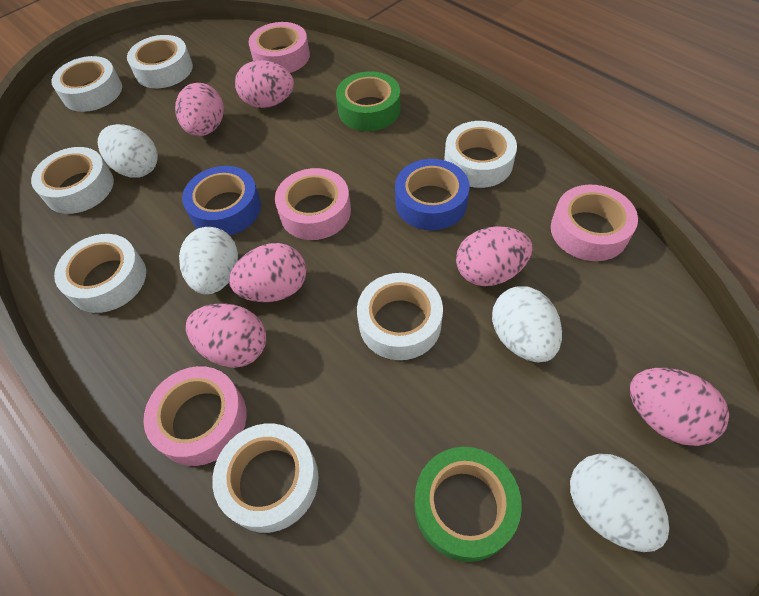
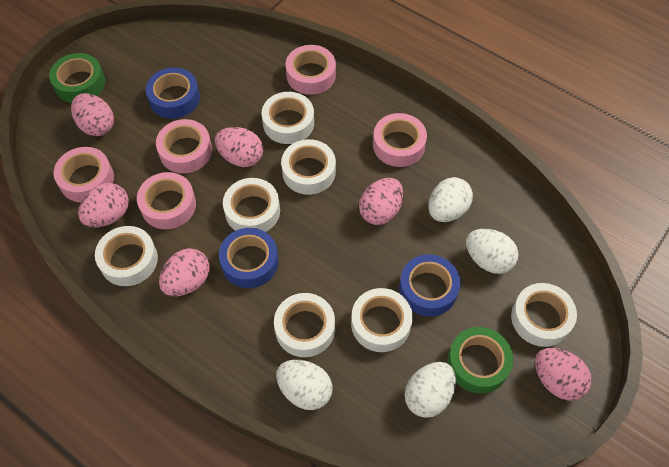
blue tape: 2 -> 3
pink tape: 4 -> 5

